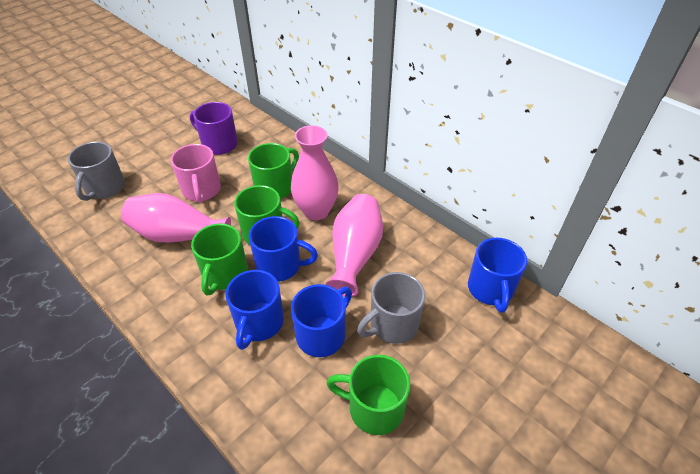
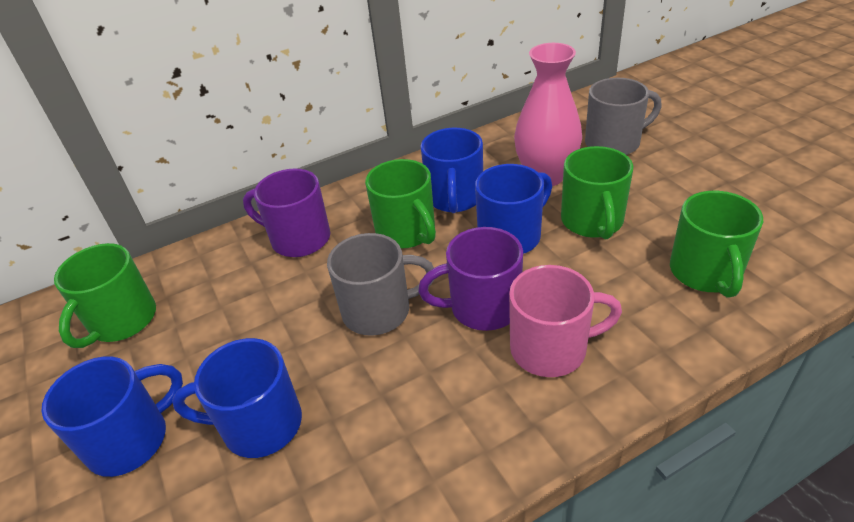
pink vase: 3 -> 1
purple mug: 1 -> 2

